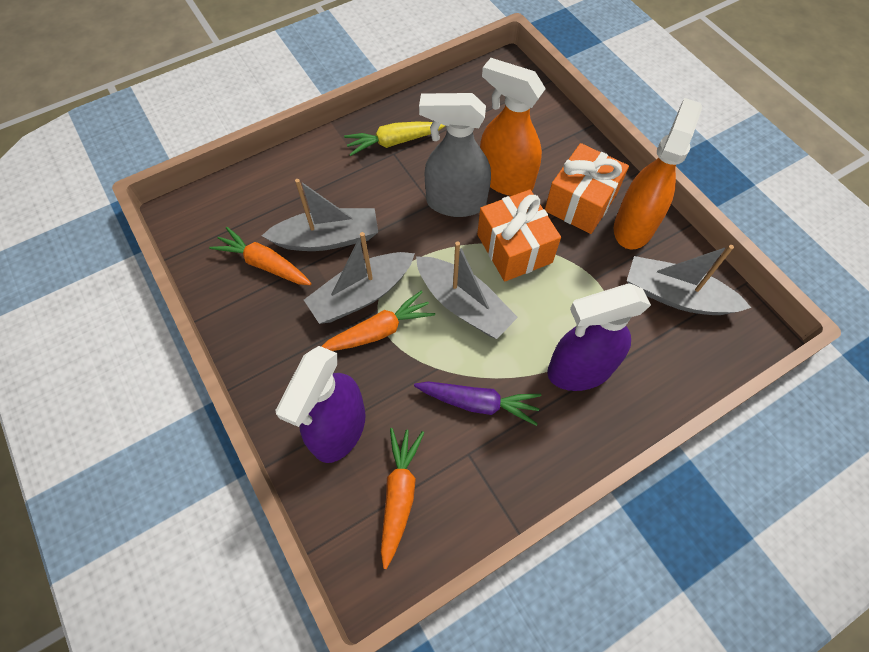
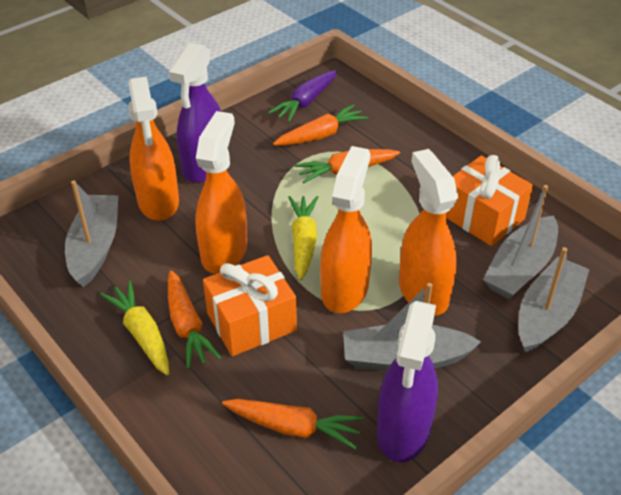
grey spray bottle: 1 -> 0
orange carrot: 3 -> 4
orange spray bottle: 2 -> 4
yellow carrot: 1 -> 2

